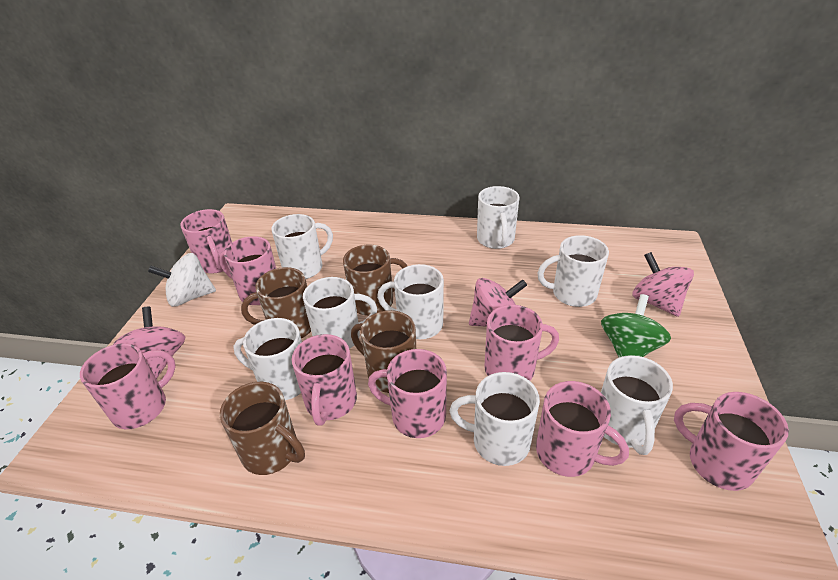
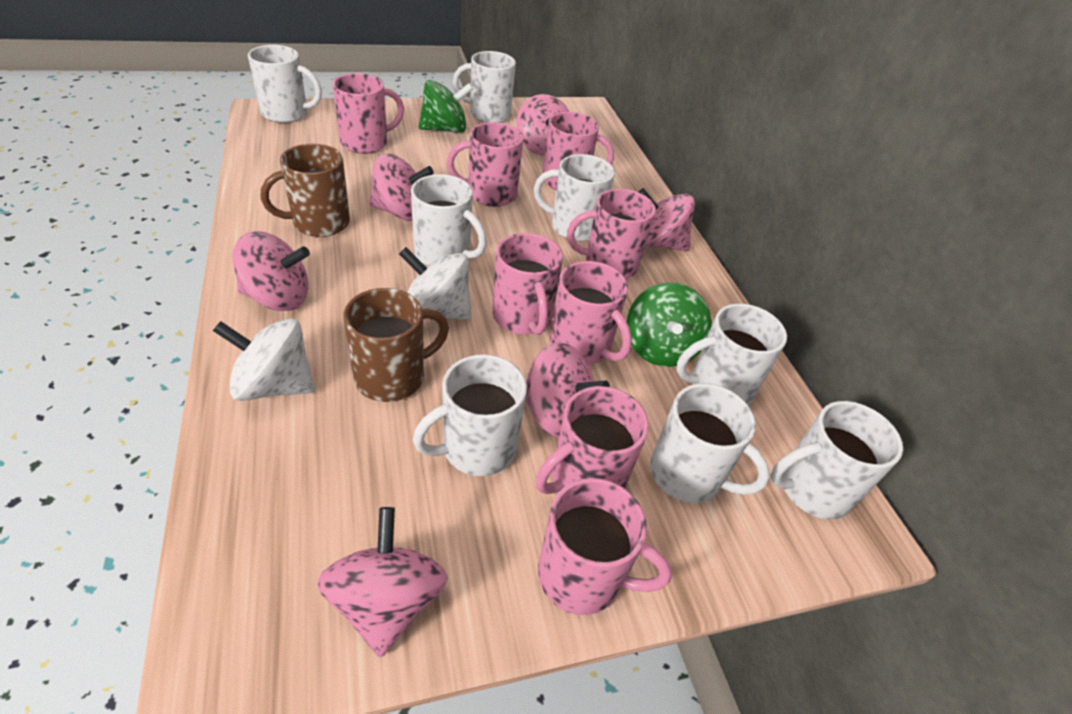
brown mug: 4 -> 2
green spinning top: 1 -> 2
pink spinning top: 3 -> 6
white spinning top: 1 -> 2

